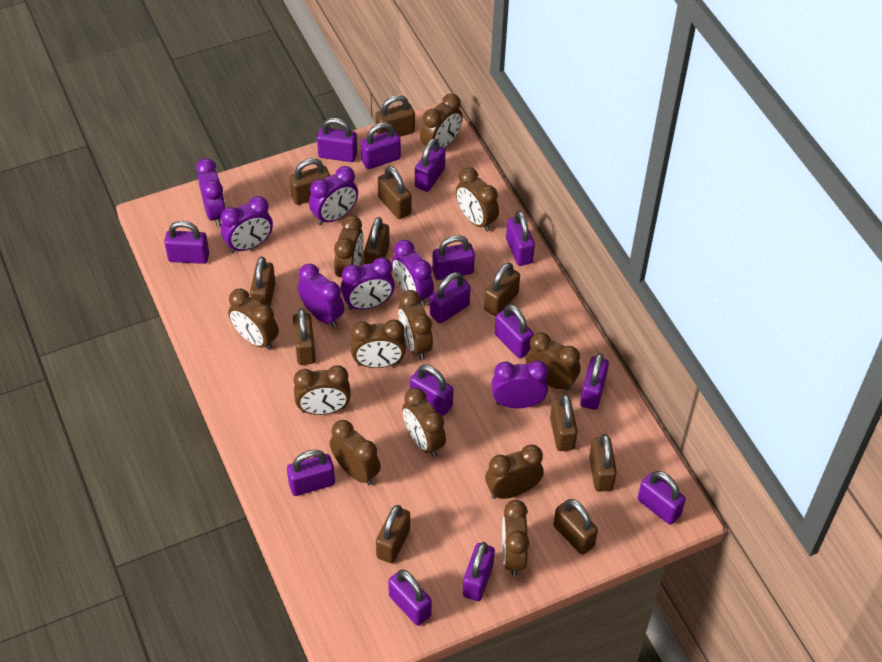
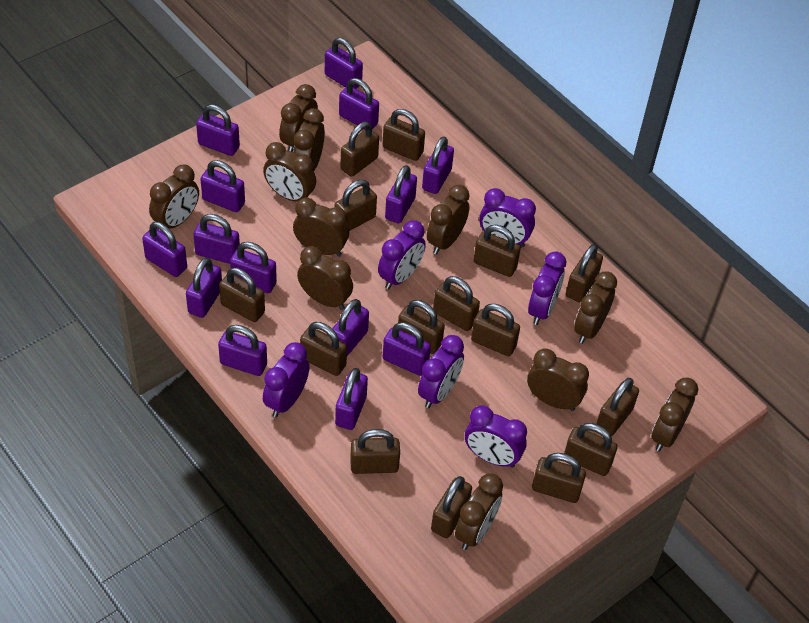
brown clock: 12 -> 11
brown padlock: 11 -> 15
purple clock: 7 -> 6

